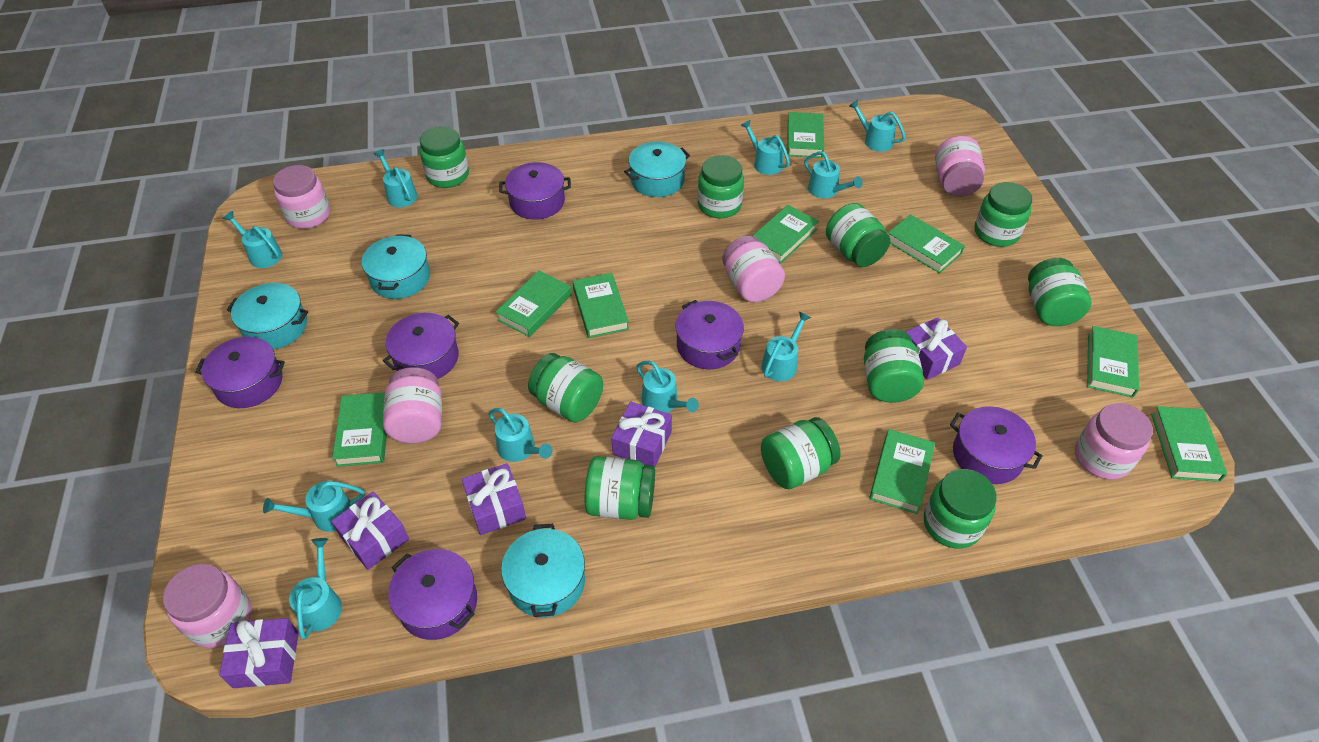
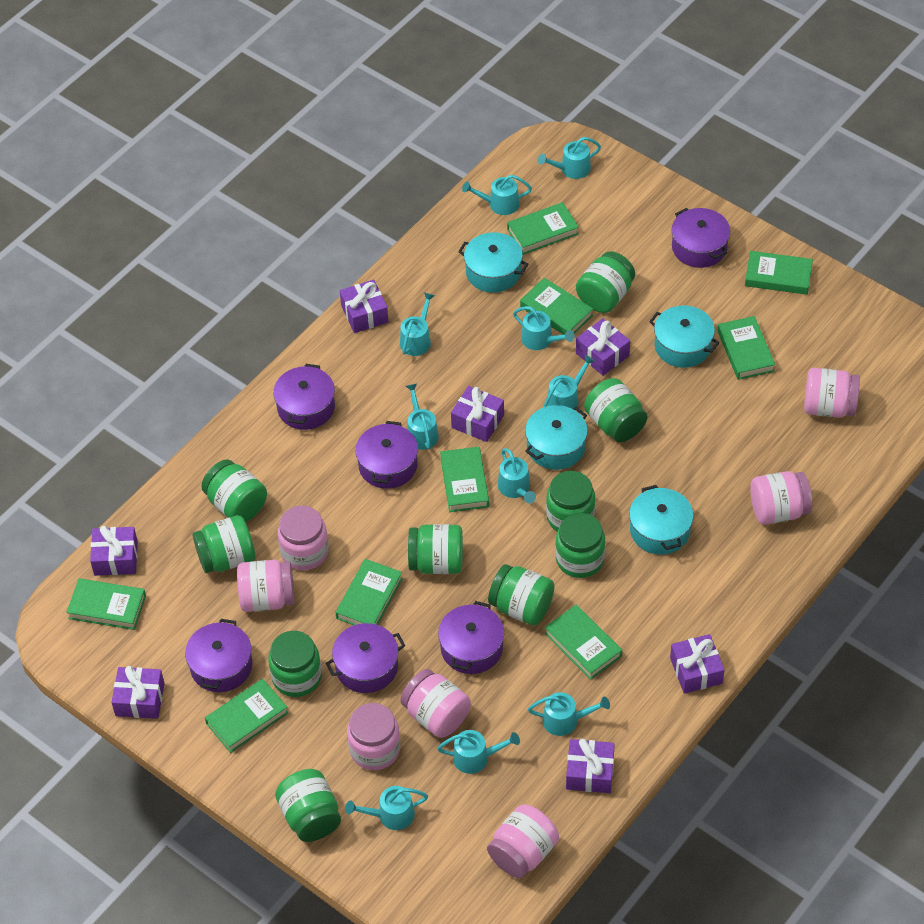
pink jar: 6 -> 7
purple gift: 5 -> 7

